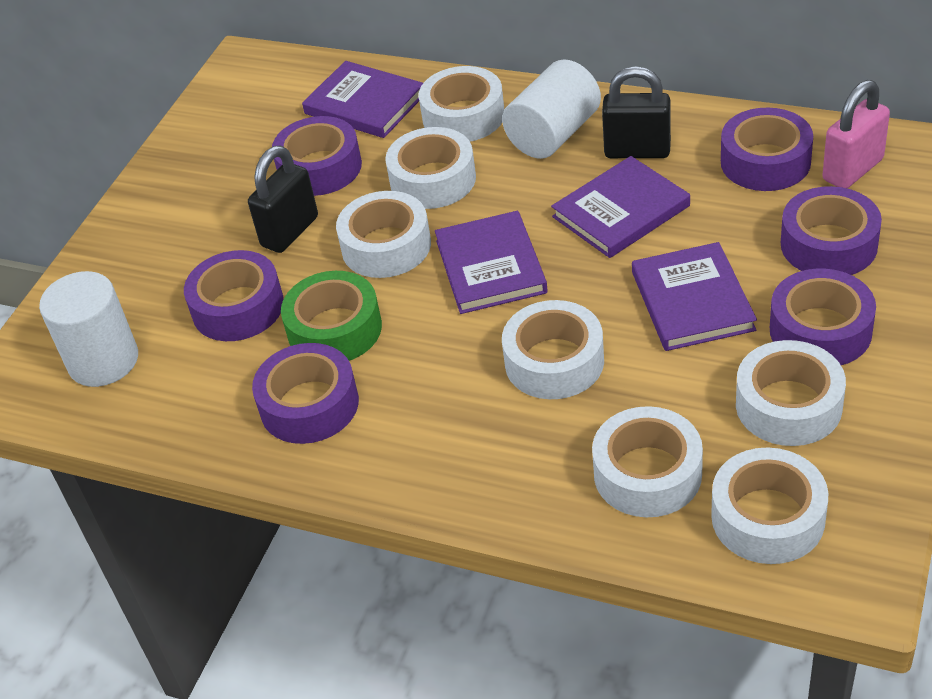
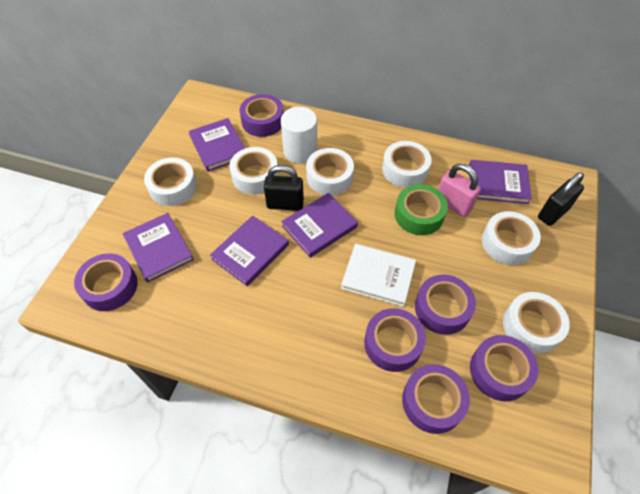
purple book: 4 -> 5
white book: 0 -> 1
white cylinder: 2 -> 1
white tape: 7 -> 6

